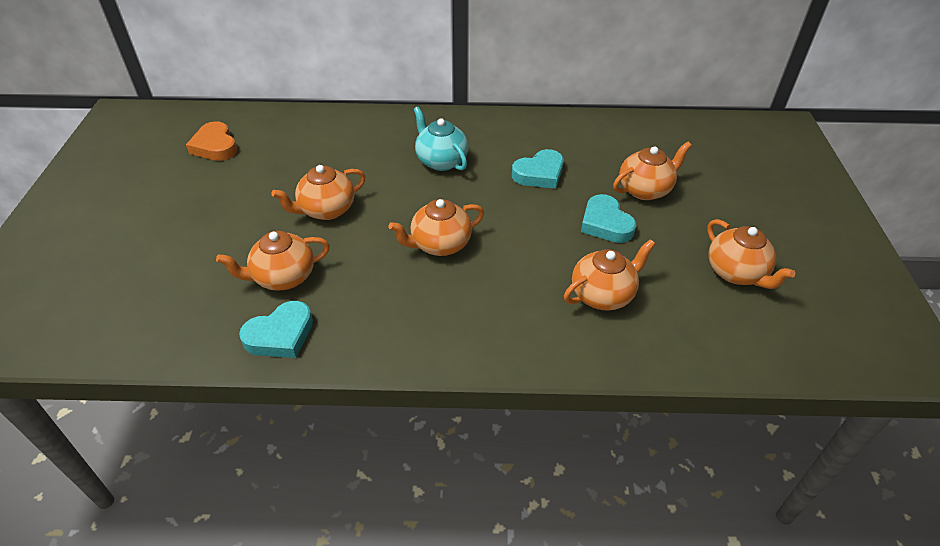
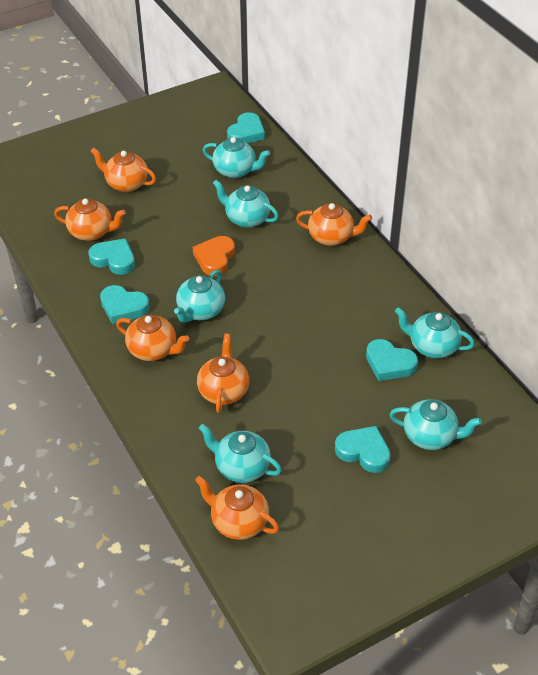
turquoise heart: 3 -> 5
turquoise teapot: 1 -> 6

